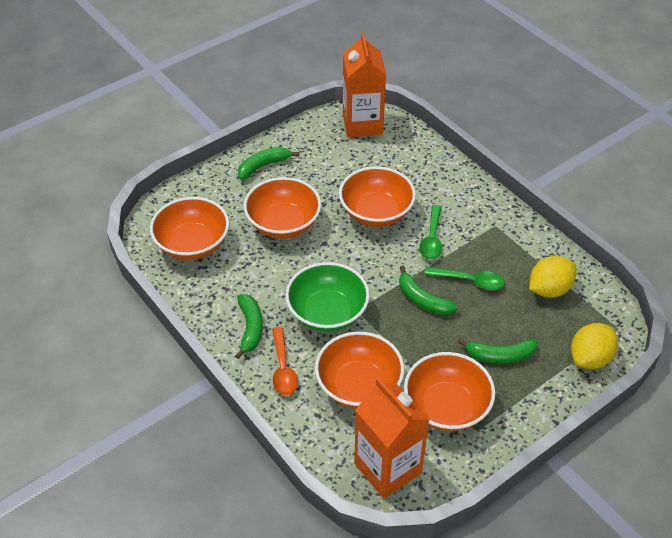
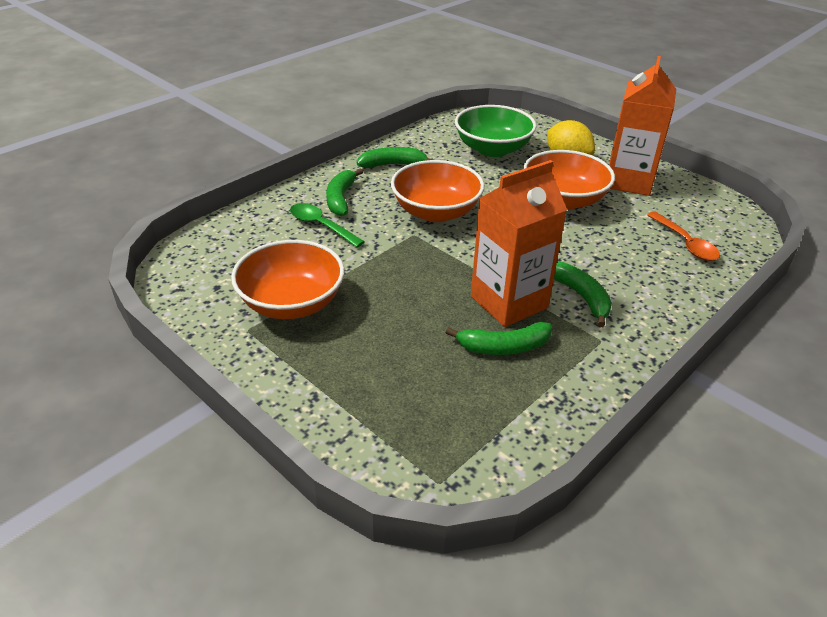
green spoon: 2 -> 1
orange bowl: 5 -> 3
yellow lemon: 2 -> 1

